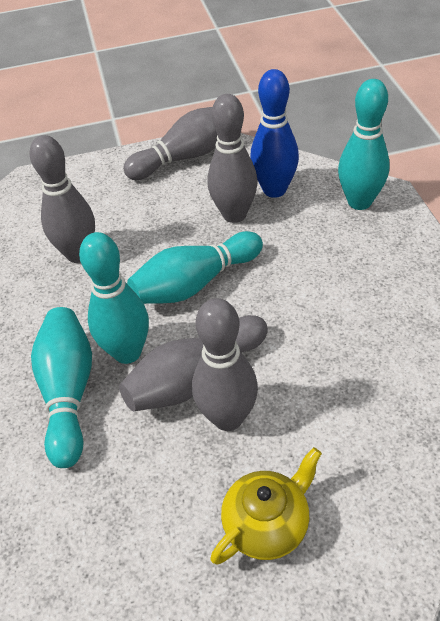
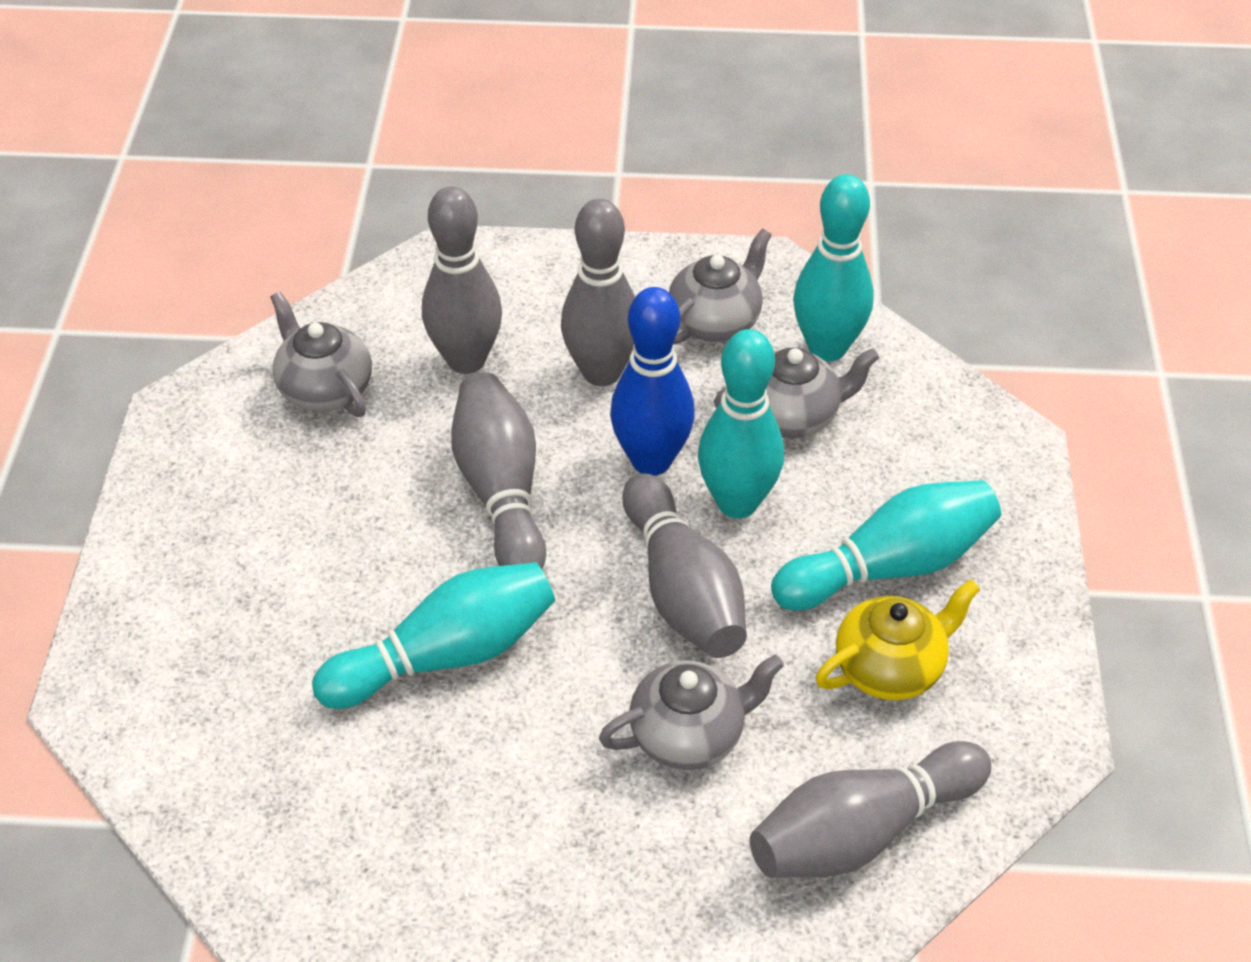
grey teapot: 0 -> 4

